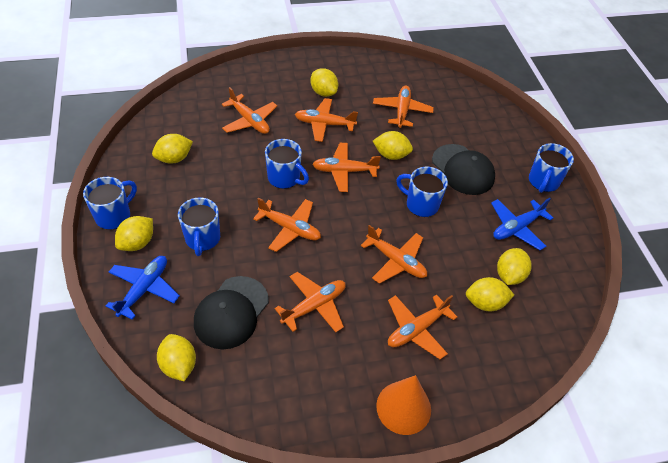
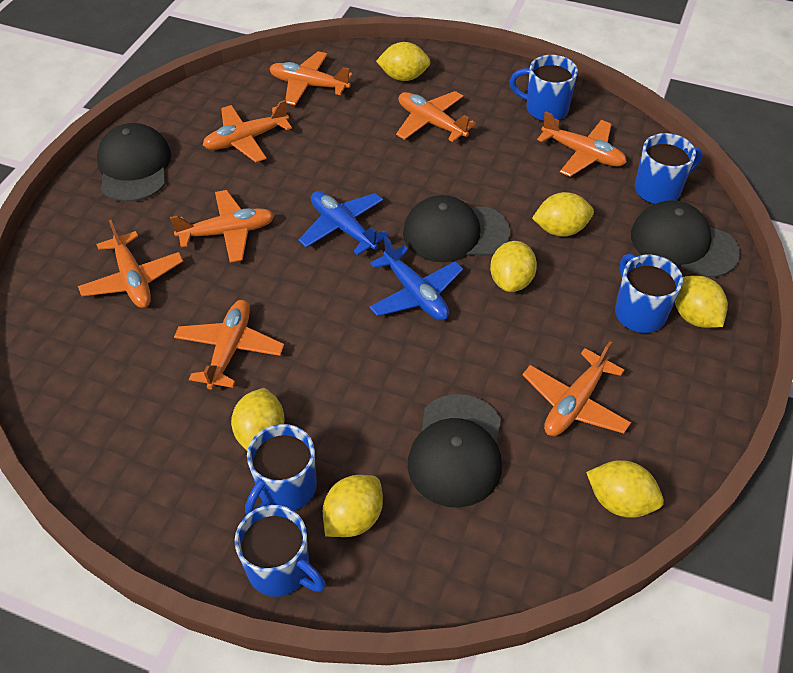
black cap: 2 -> 4
orange cone: 1 -> 0

